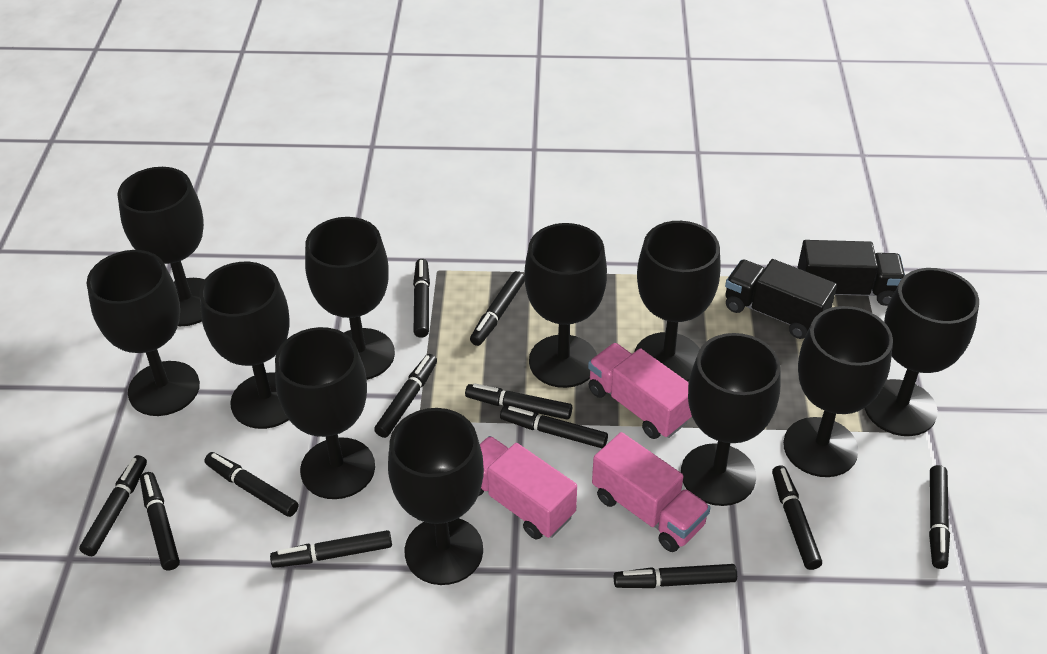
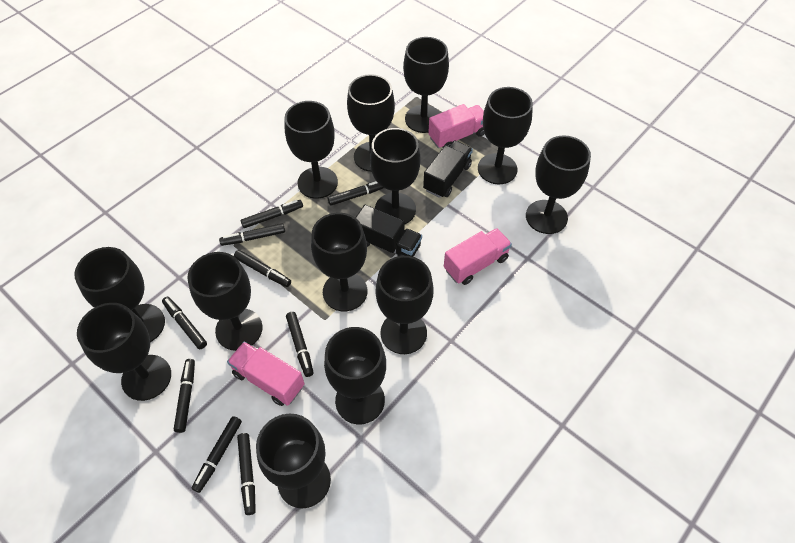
black goblet: 11 -> 13
black marker: 12 -> 9

